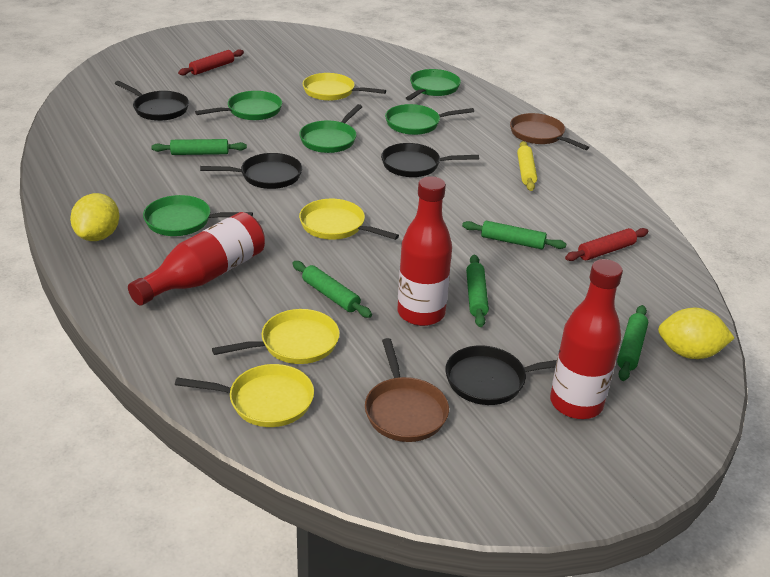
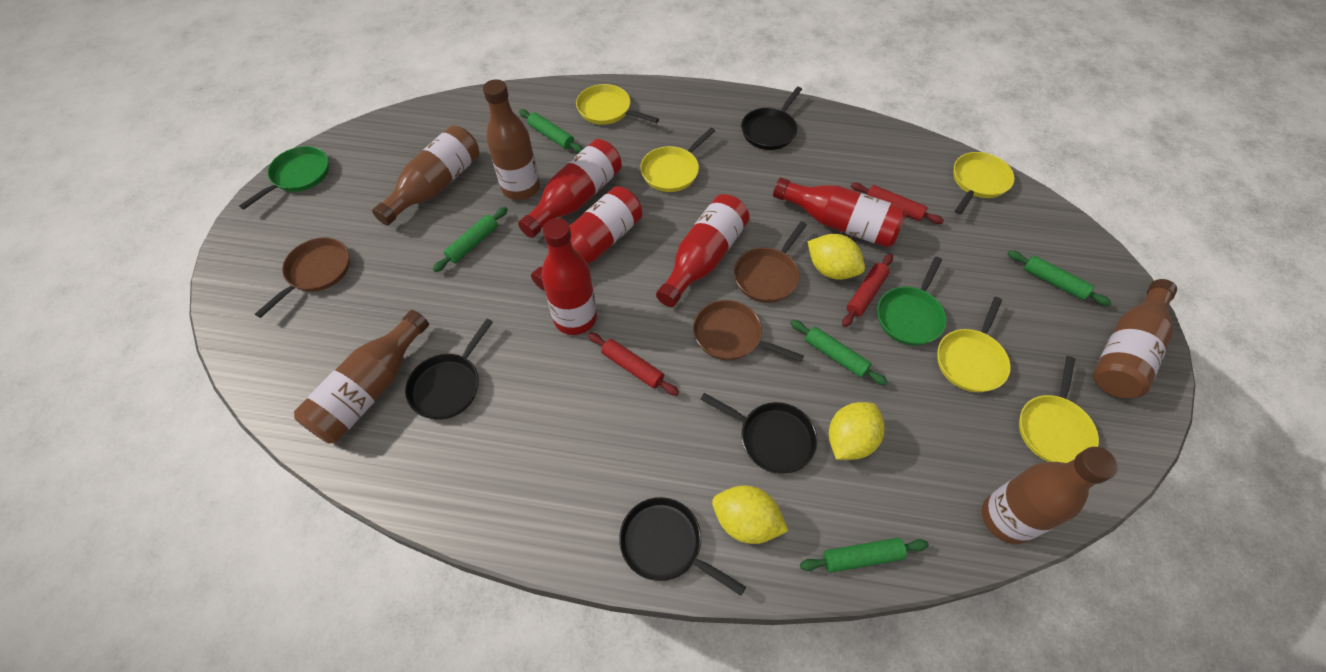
brown bottle: 0 -> 5
brown pan: 2 -> 3
green pan: 5 -> 2
red bottle: 3 -> 5
red rolling pin: 2 -> 3
yellow lemon: 2 -> 3
yellow pan: 4 -> 5
yellow rolling pin: 1 -> 0

